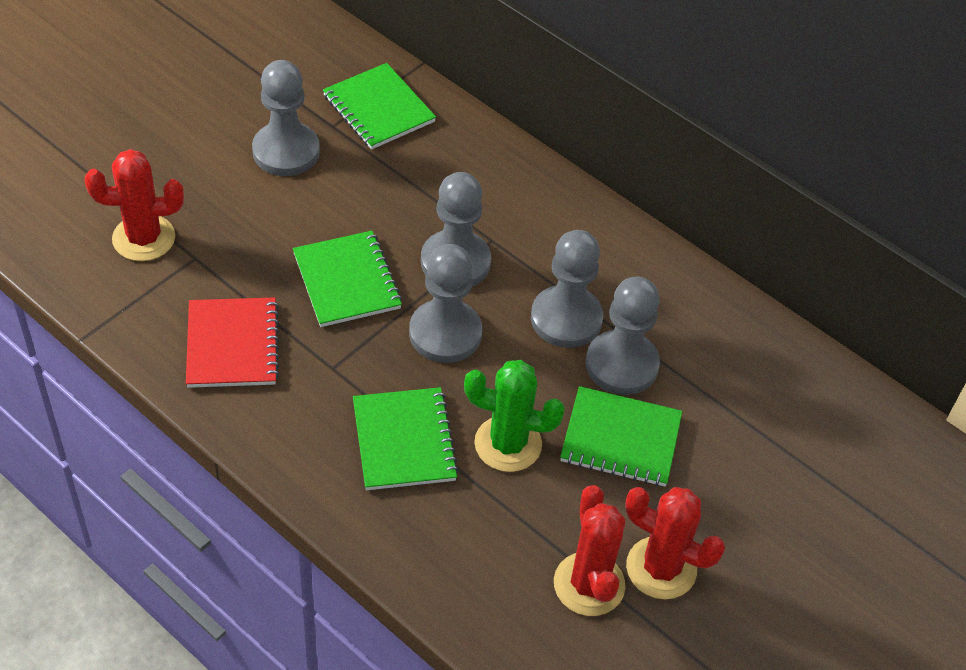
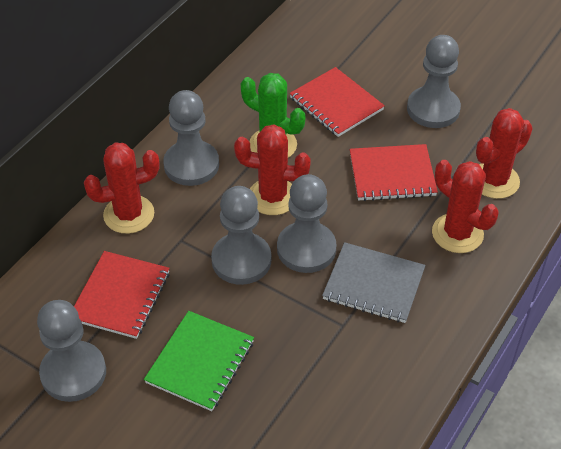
green notebook: 4 -> 1
grey notebook: 0 -> 1
red cactus: 3 -> 4
red notebook: 1 -> 3

